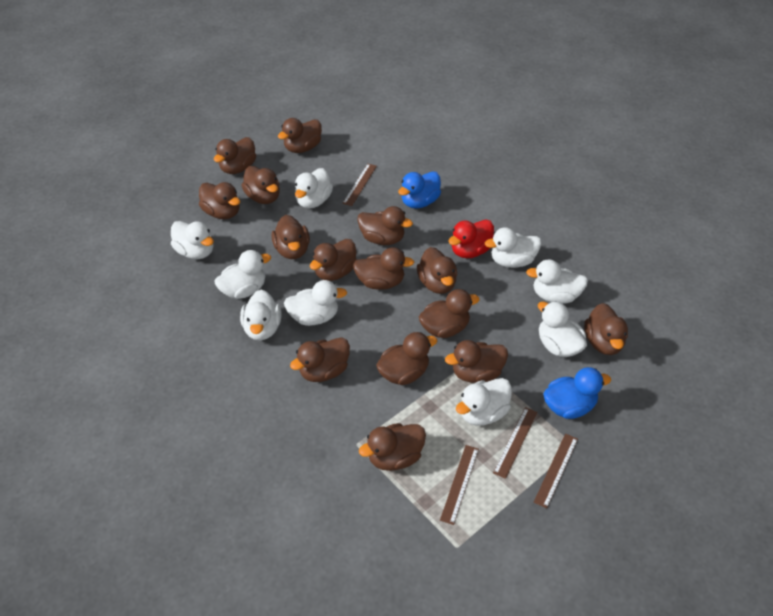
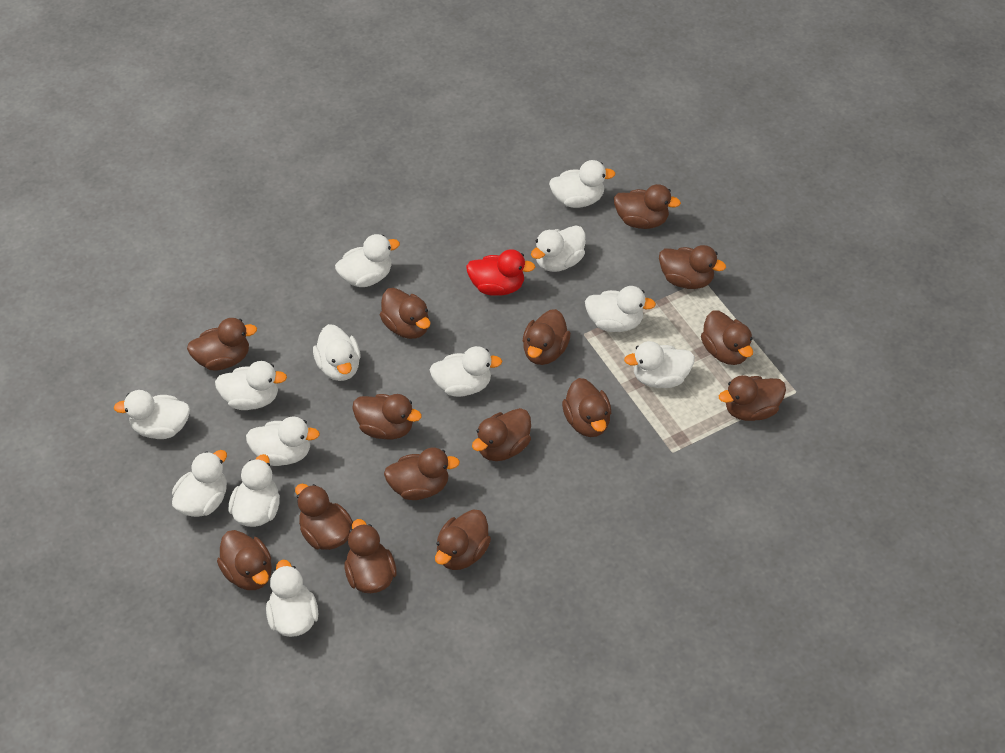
blue duck: 2 -> 0
brown ruler: 4 -> 0
white duck: 9 -> 13

